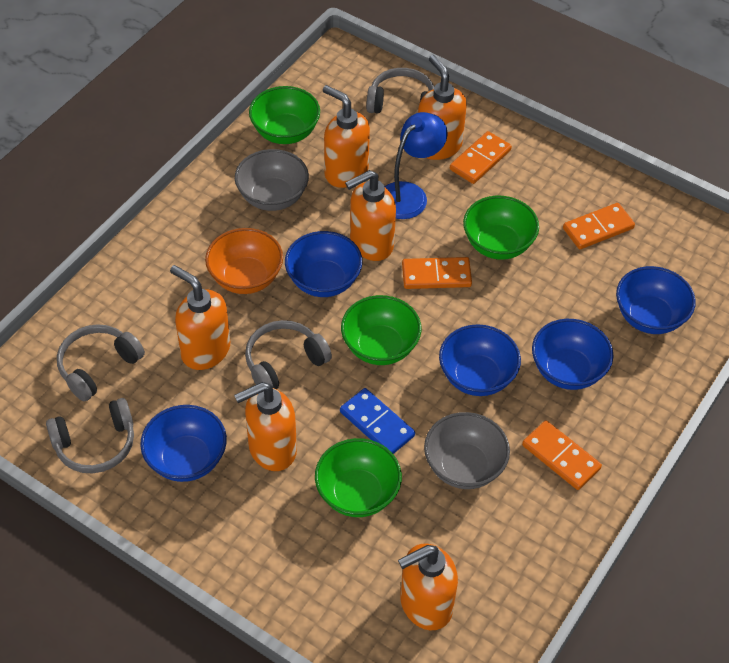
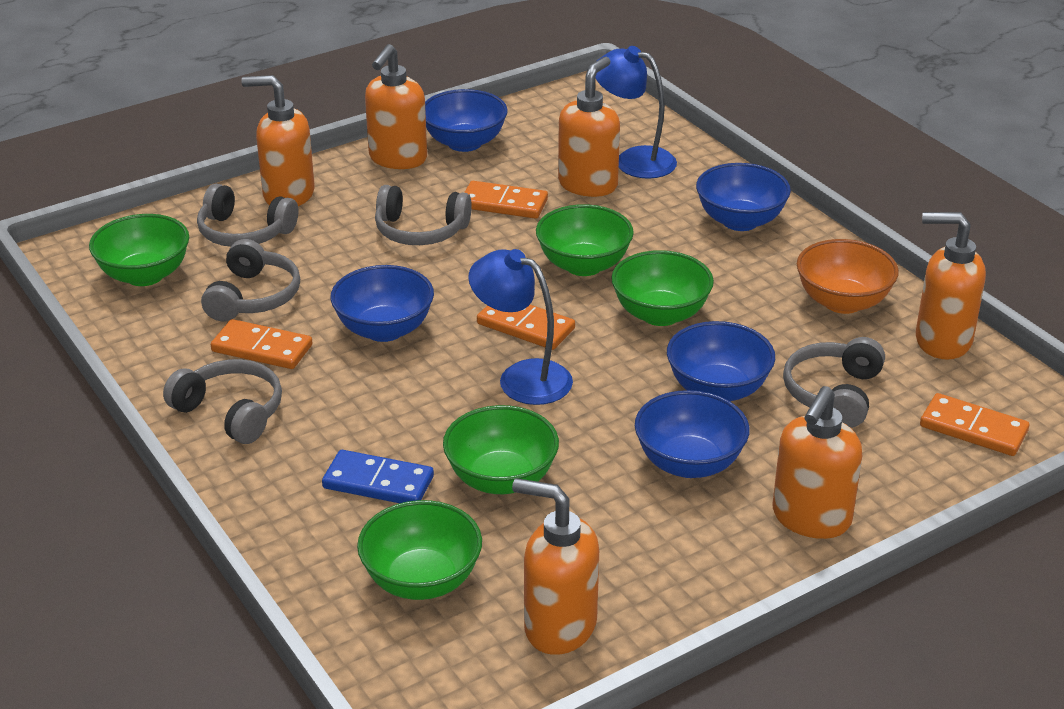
blue lamp: 1 -> 2
green bowl: 4 -> 5
grey bowl: 2 -> 0
grey headphones: 4 -> 5

